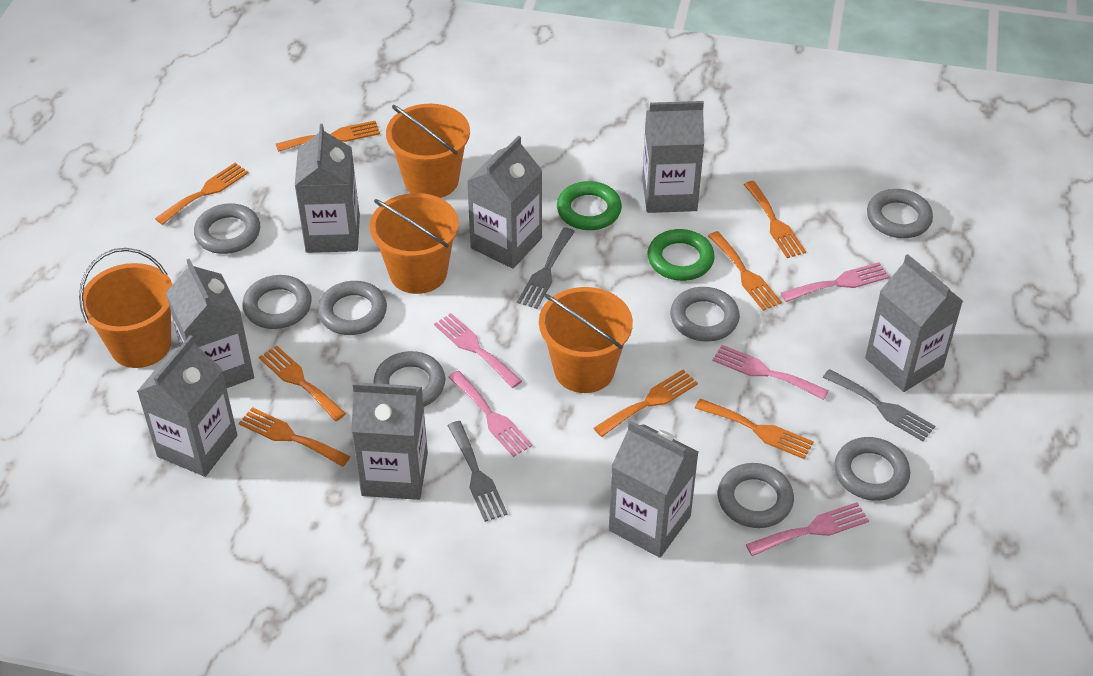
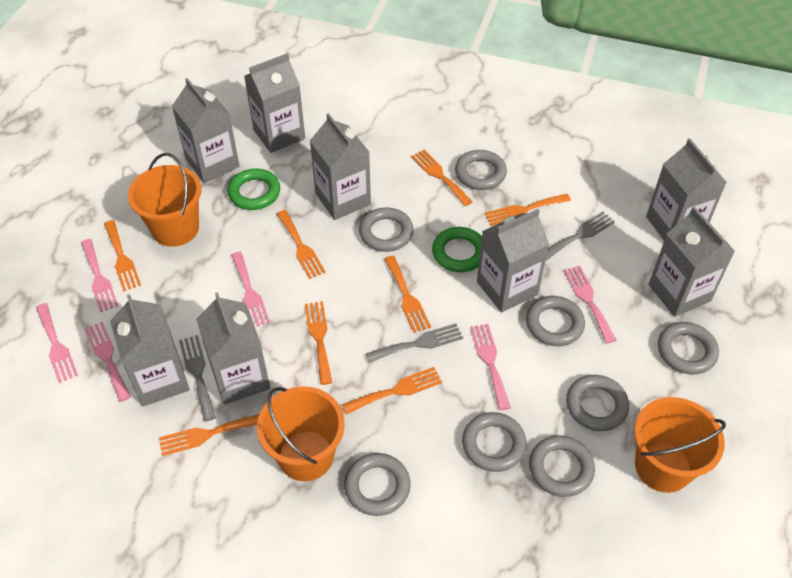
orange bucket: 4 -> 3
pink fork: 5 -> 6

